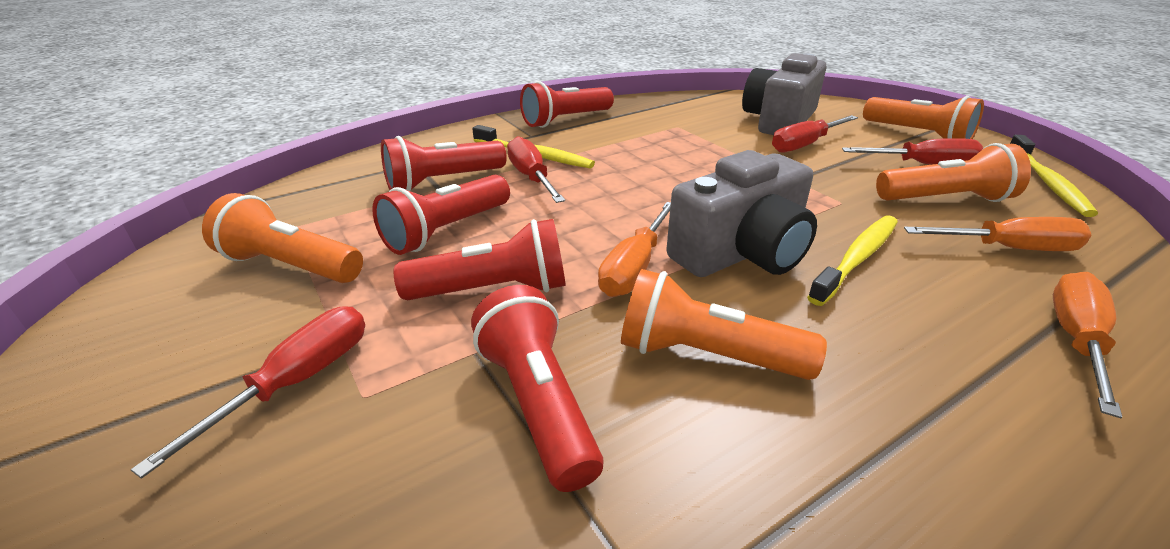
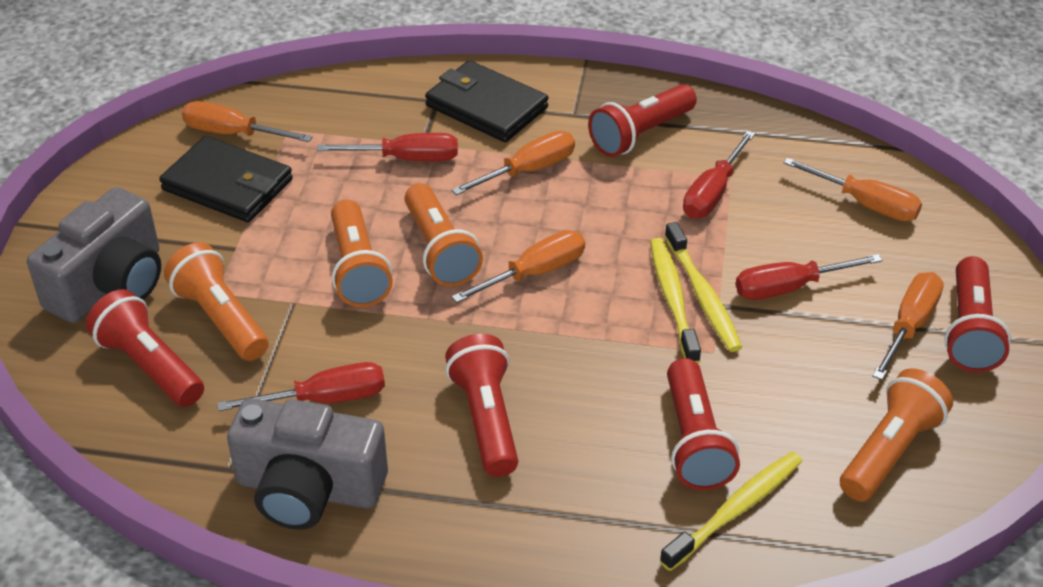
black wallet: 0 -> 2
orange screwdriver: 3 -> 5

